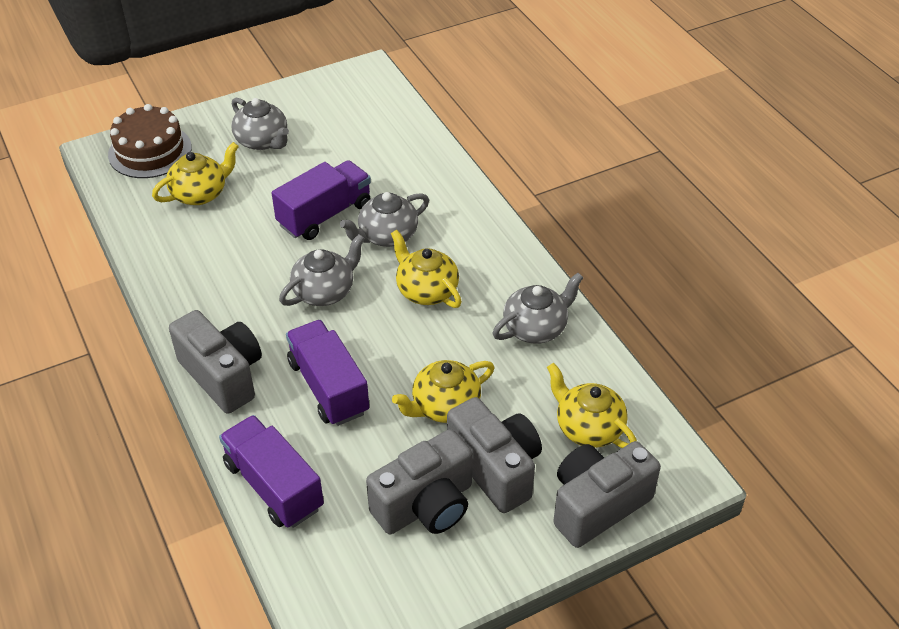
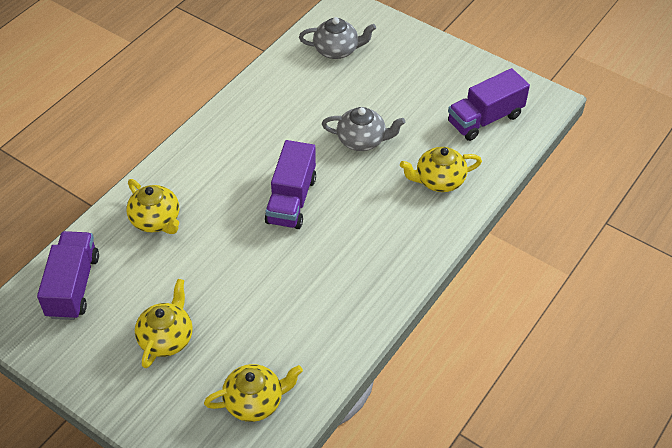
brown cake: 1 -> 0
grey camera: 4 -> 0
grey teapot: 4 -> 2

